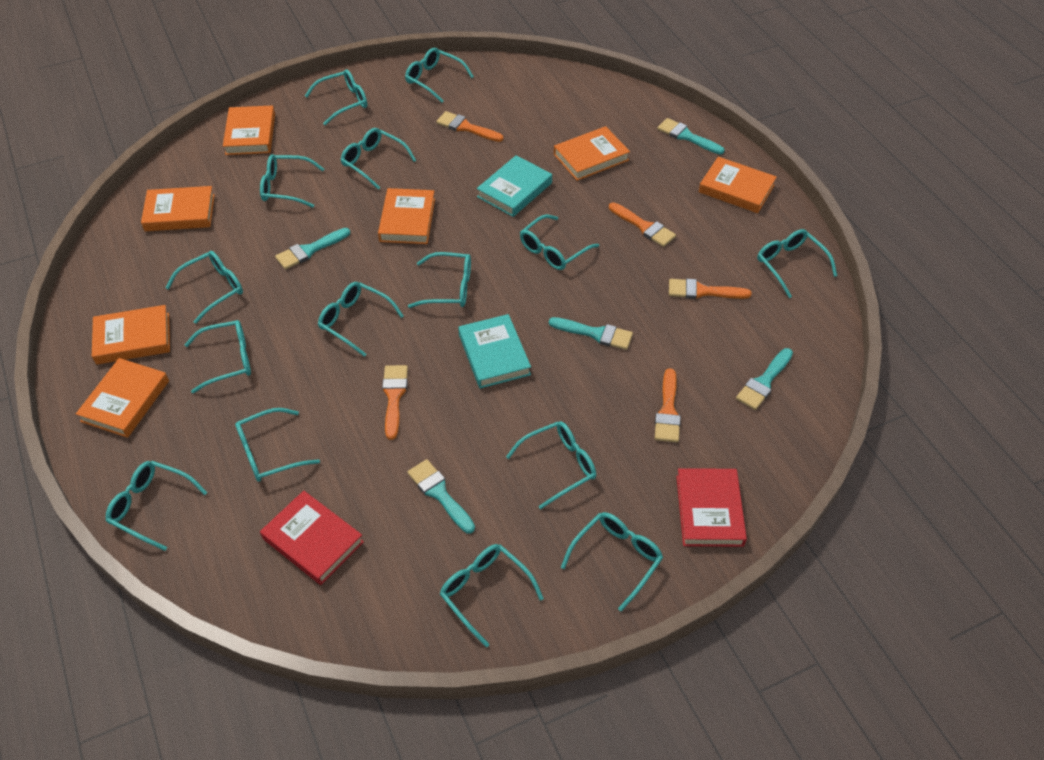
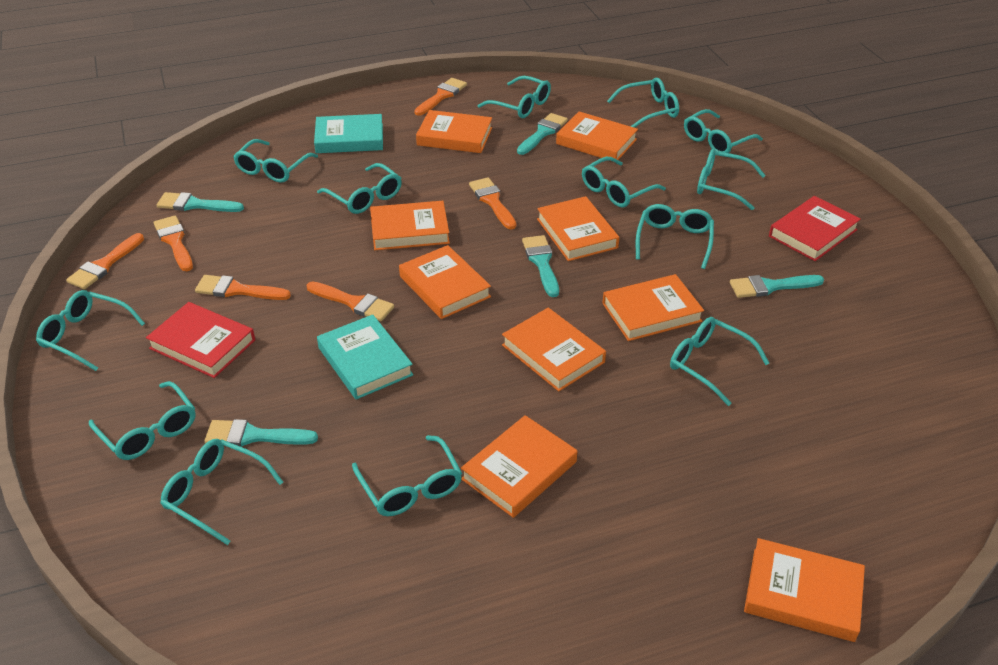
orange book: 7 -> 9
orange brush: 5 -> 6
turquoise glasses: 15 -> 13

